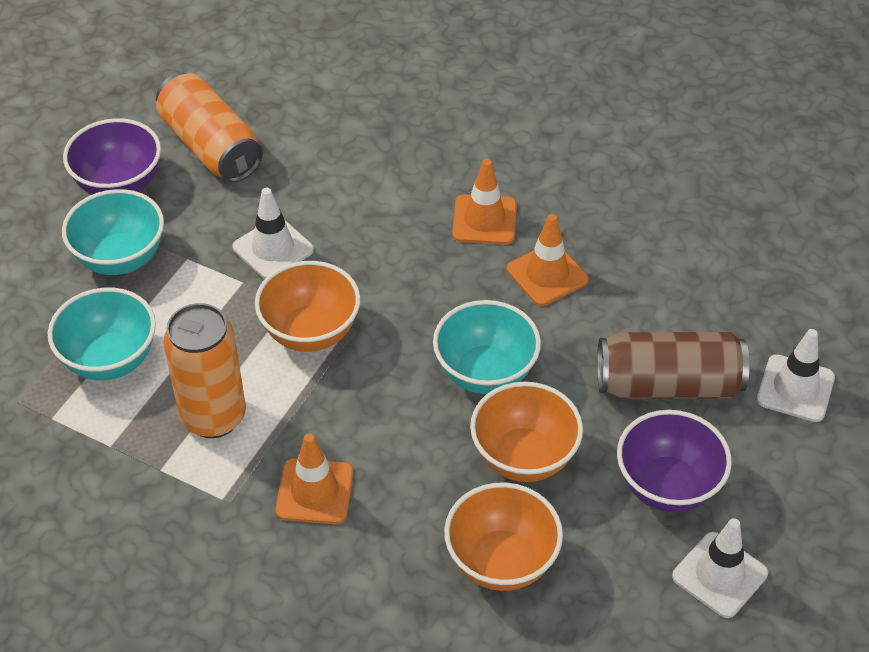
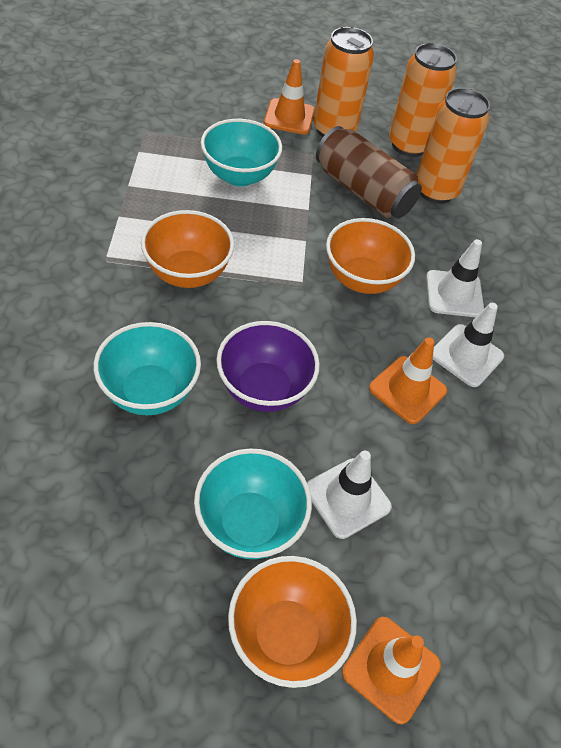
orange can: 2 -> 3
purple bowl: 2 -> 1

